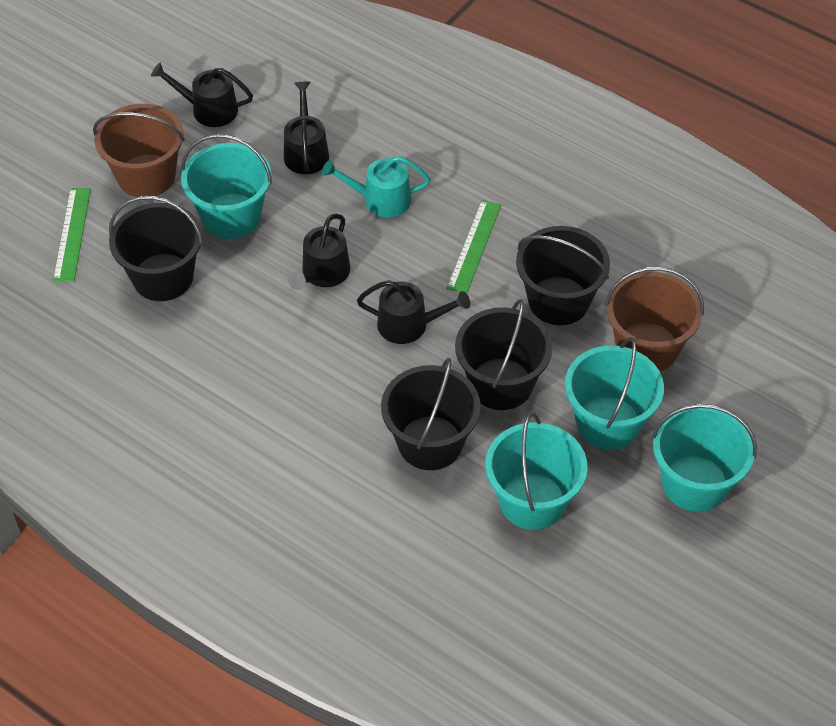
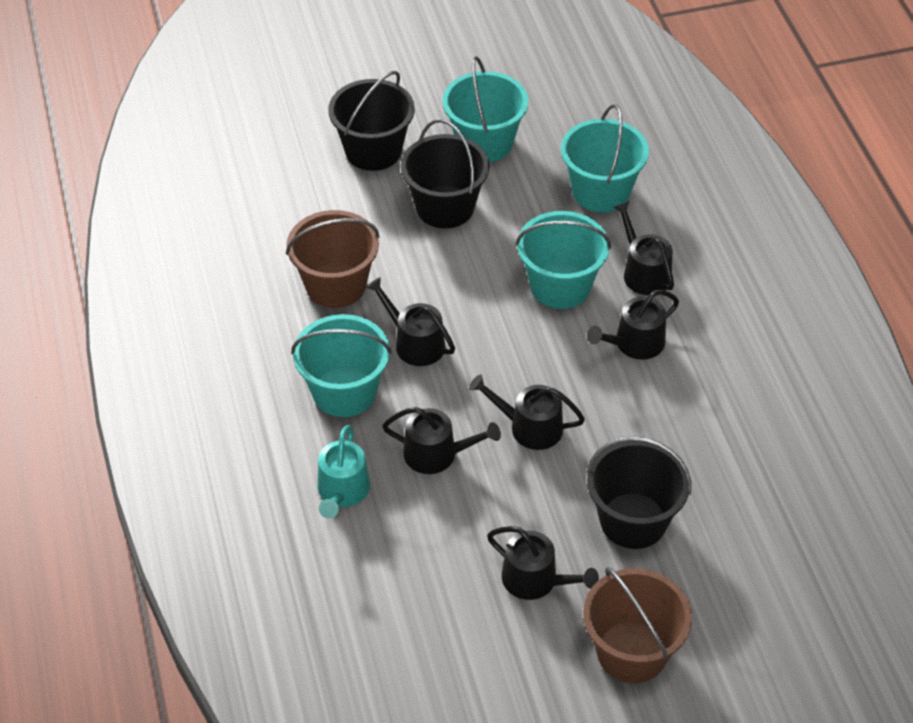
black bucket: 4 -> 3
black watering can: 4 -> 6
green ruler: 2 -> 0

